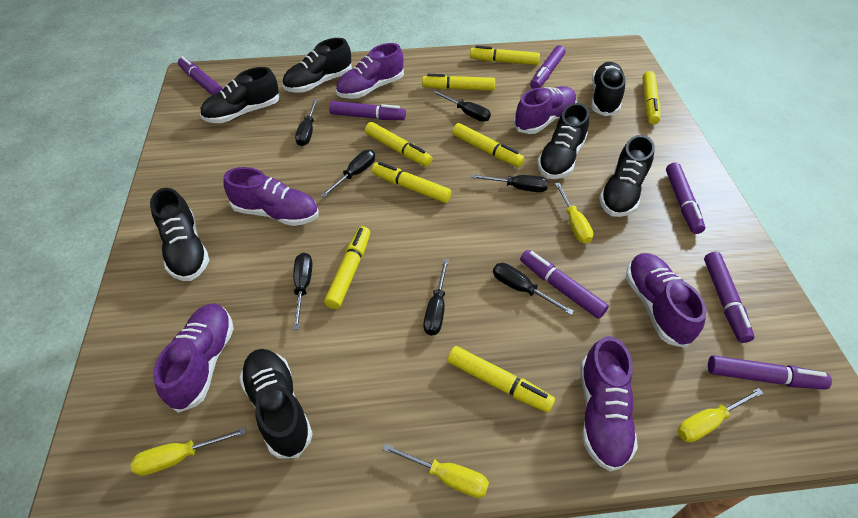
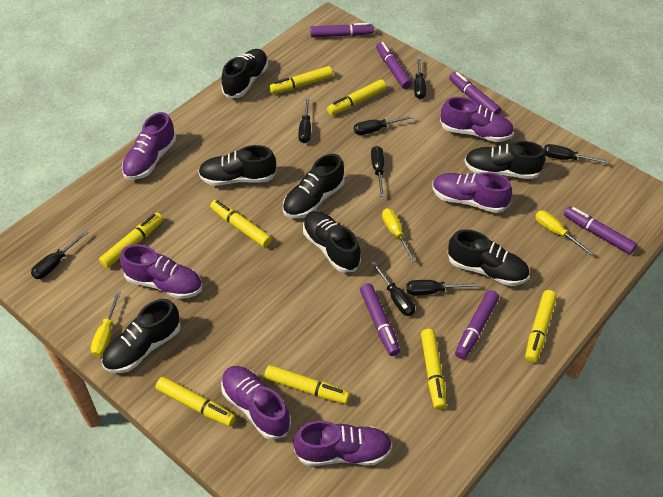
black screwdriver: 7 -> 8
purple marker: 7 -> 6
yellow screwdriver: 4 -> 3

